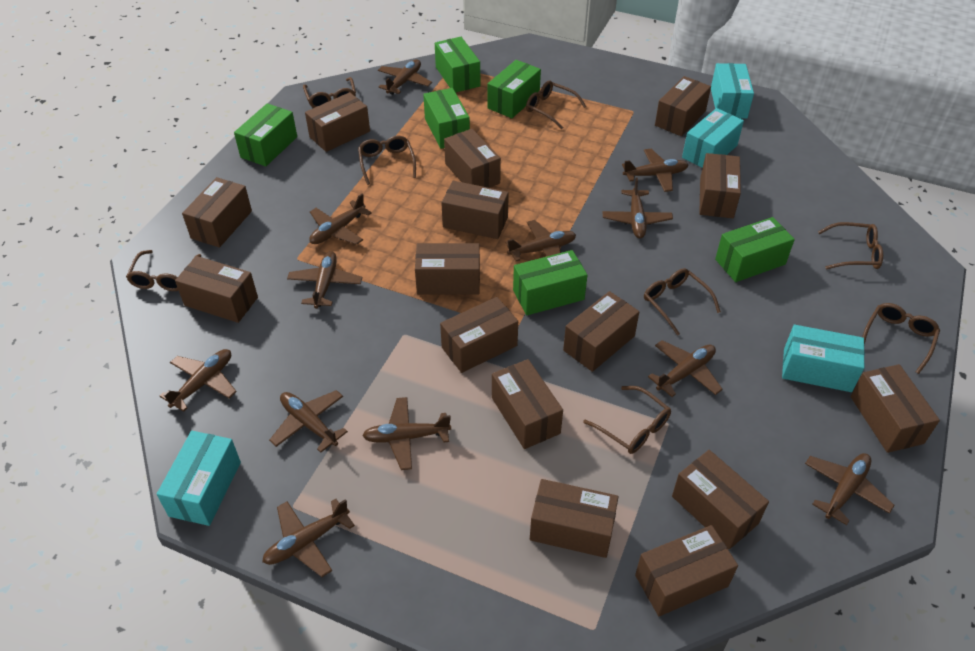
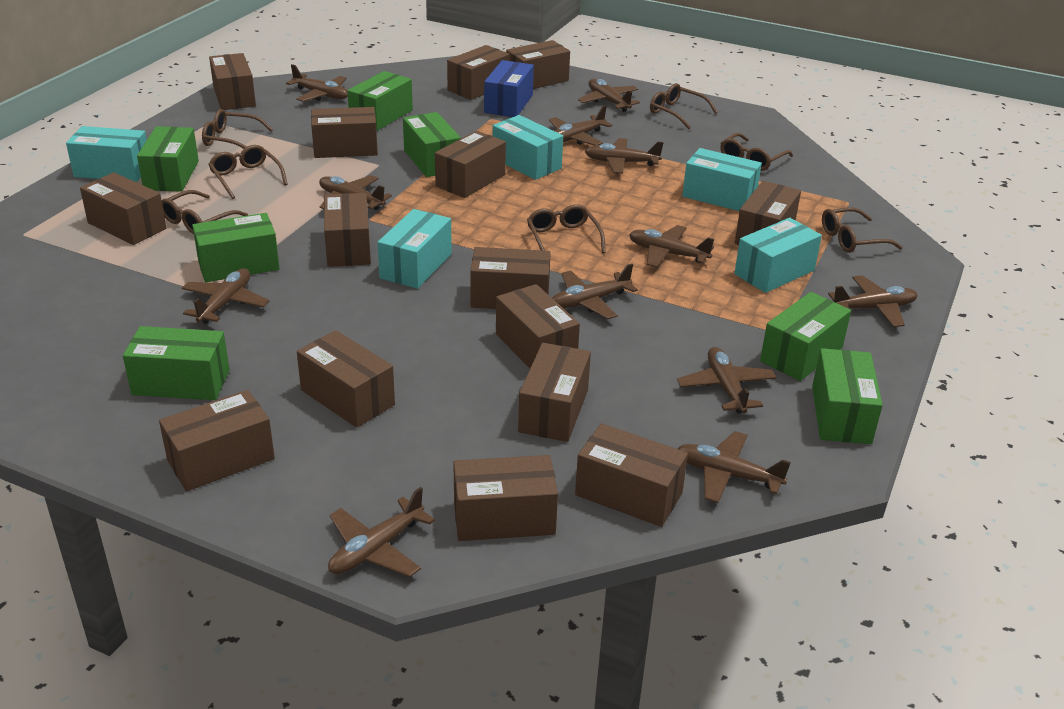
blue box: 0 -> 1
brown glasses: 8 -> 7
green box: 6 -> 7
turquoise box: 4 -> 5

